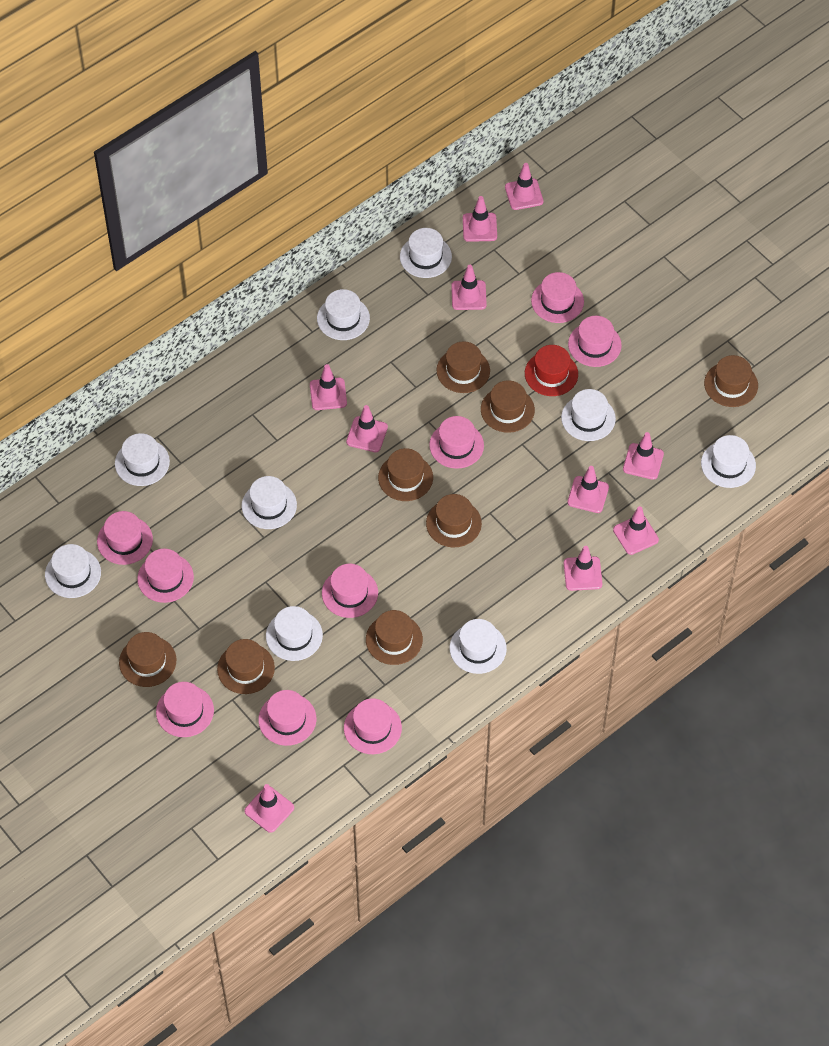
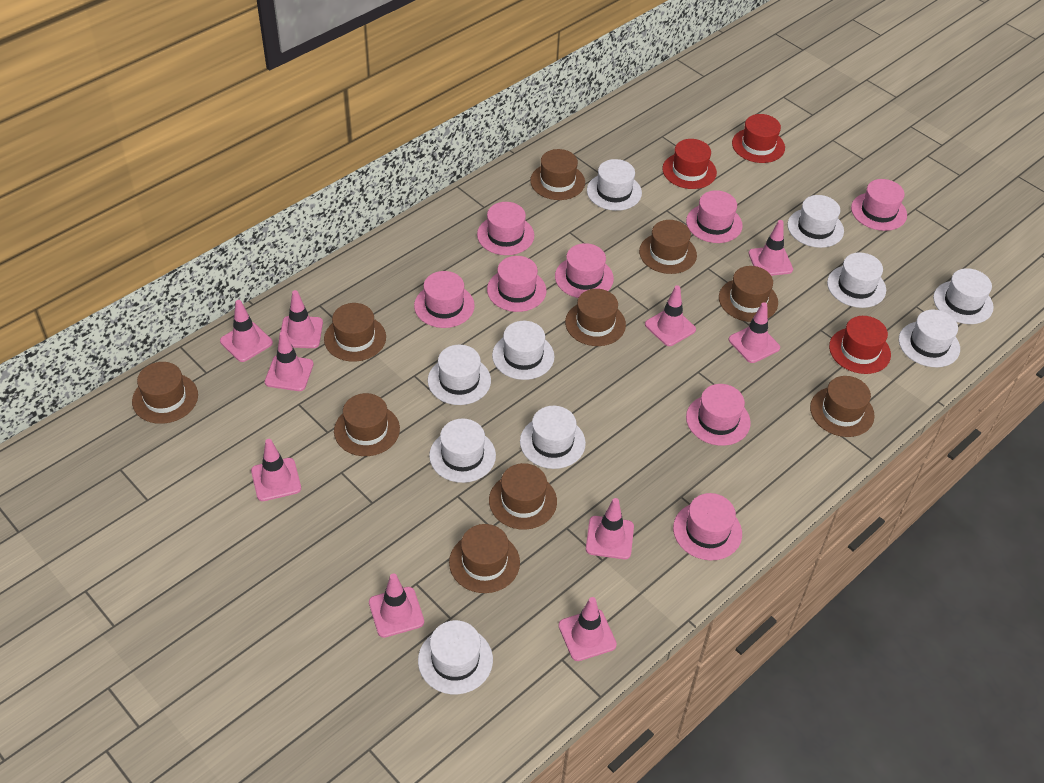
brown hat: 8 -> 10
pink hat: 9 -> 8
red hat: 1 -> 3
white hat: 9 -> 10

